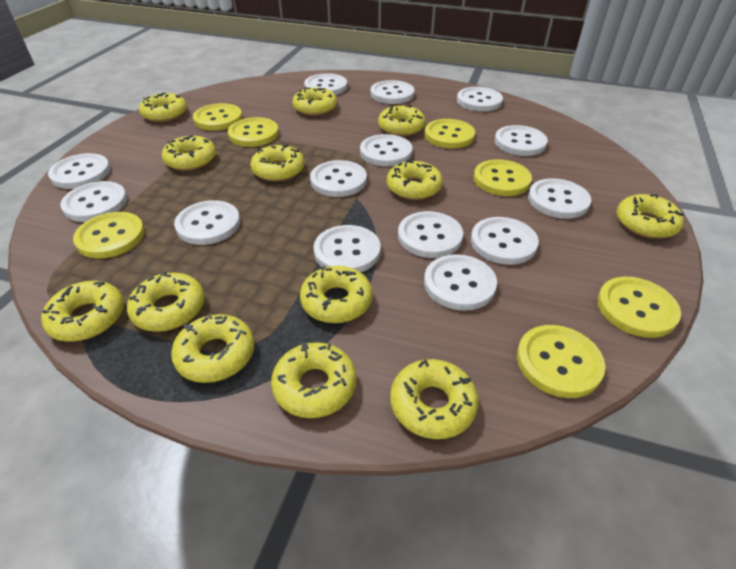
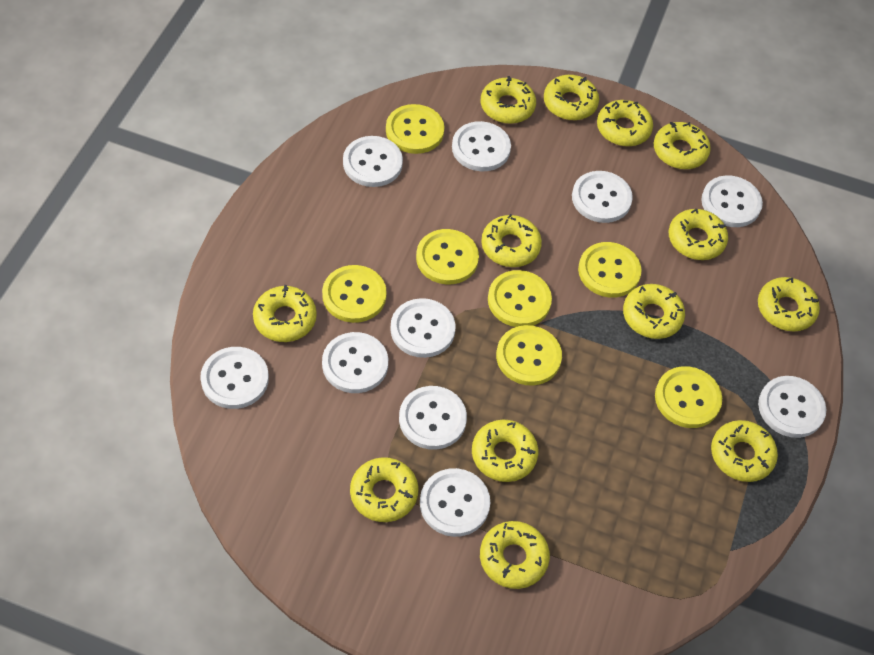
white button: 14 -> 10

